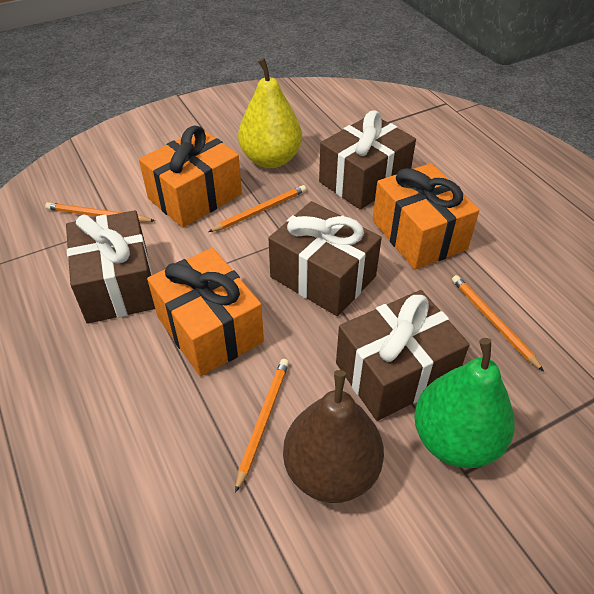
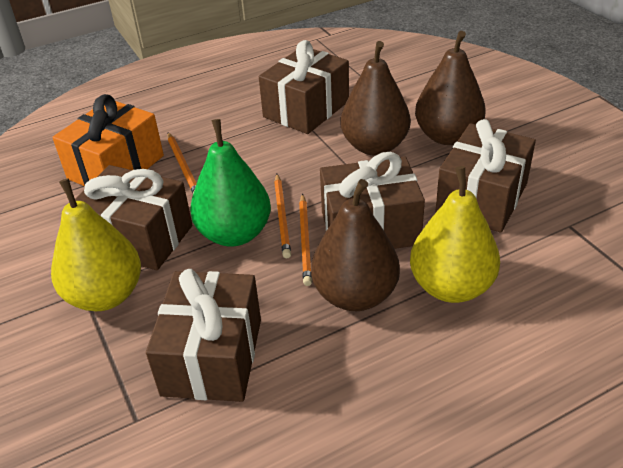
brown gift: 4 -> 5
brown pear: 1 -> 3
orange gift: 3 -> 1
orange pencil: 4 -> 3
yellow pear: 1 -> 2

